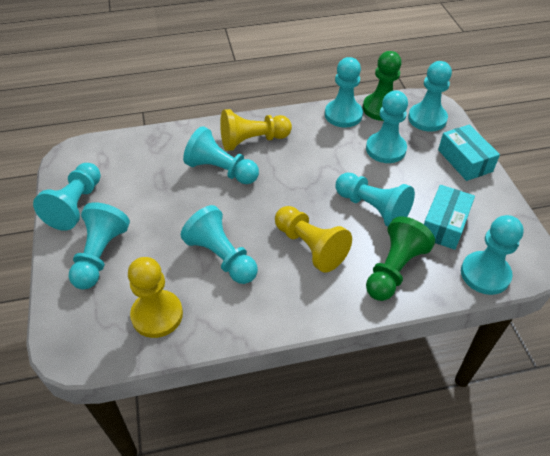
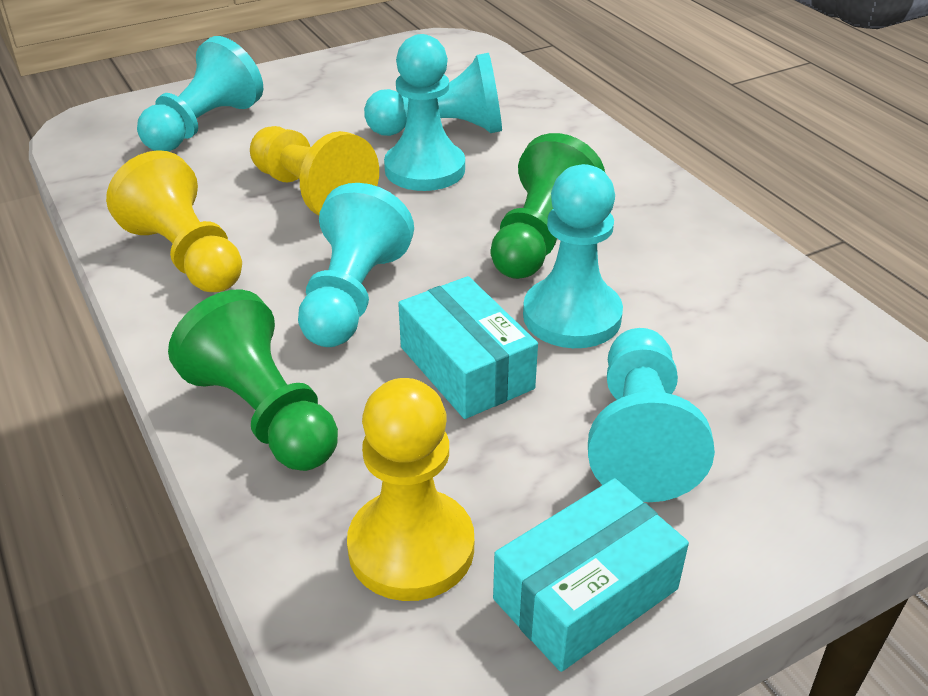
turquoise pawn: 9 -> 6

